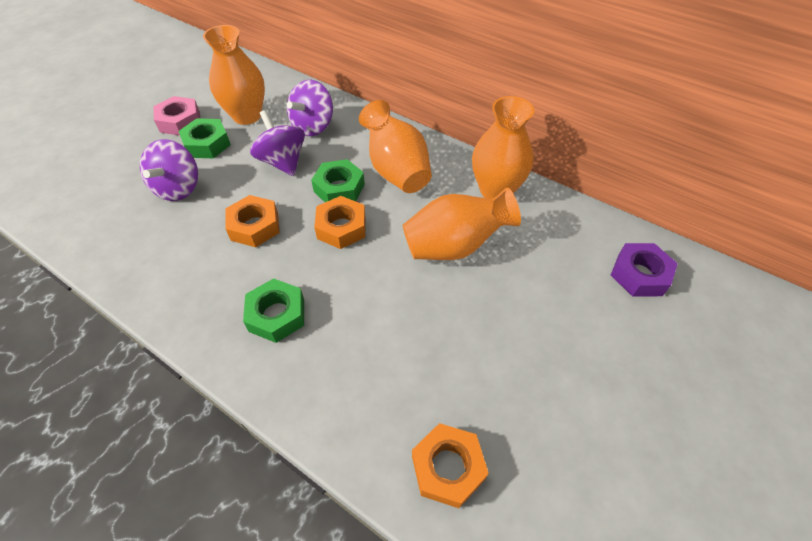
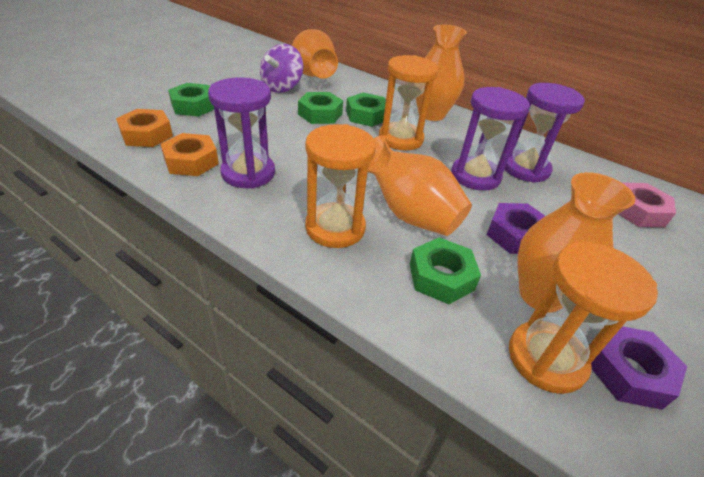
green nut: 3 -> 4
orange hourglass: 0 -> 3
orange nut: 3 -> 2
purple hourglass: 0 -> 3
purple nut: 1 -> 2
purple spinning top: 3 -> 1

